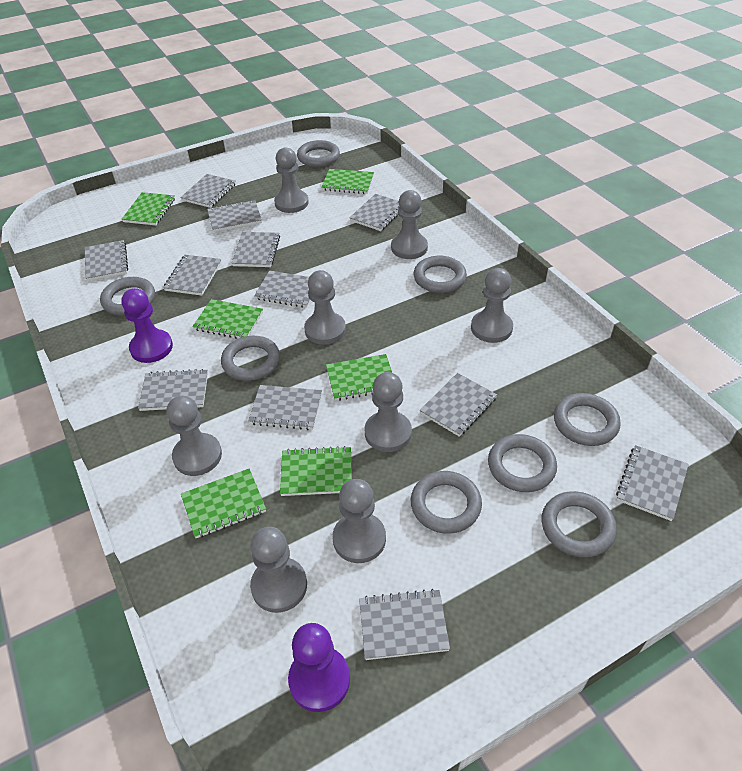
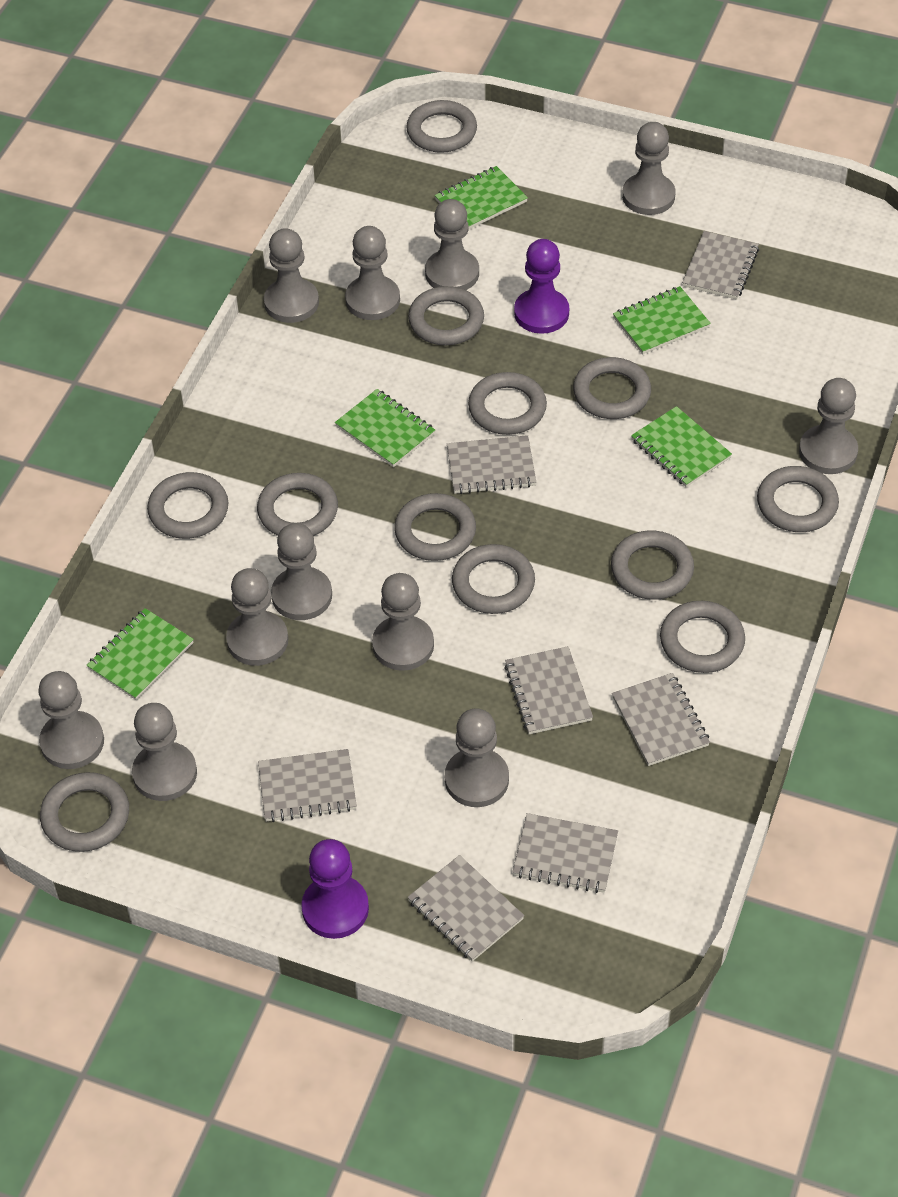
green notebook: 6 -> 5
grey notebook: 12 -> 7
grey pawn: 8 -> 11
grey ring: 8 -> 12

